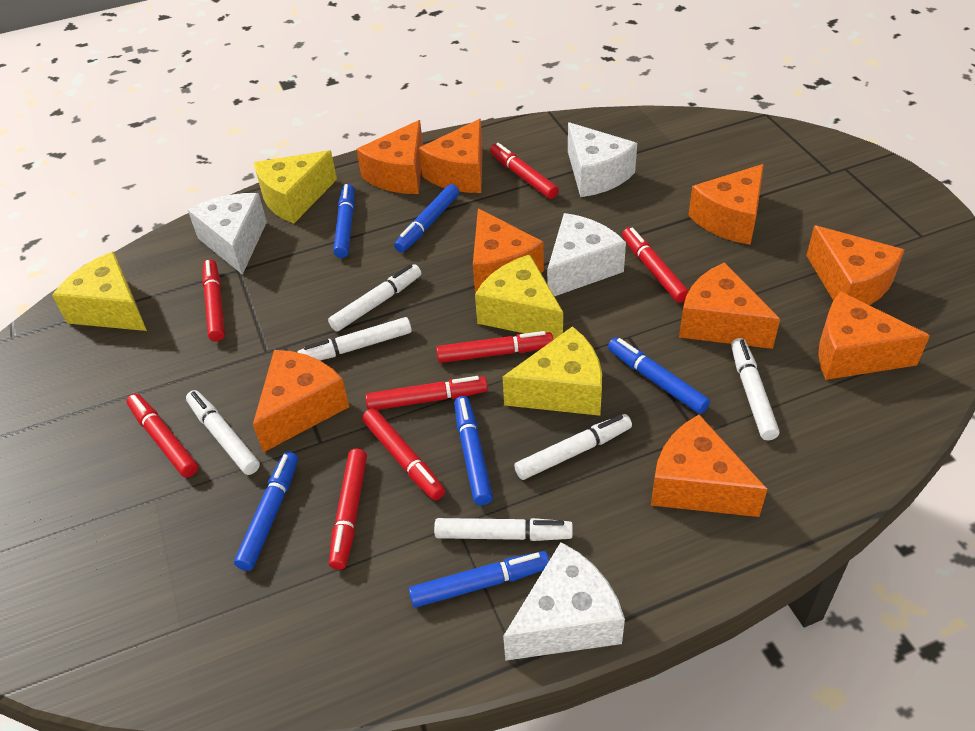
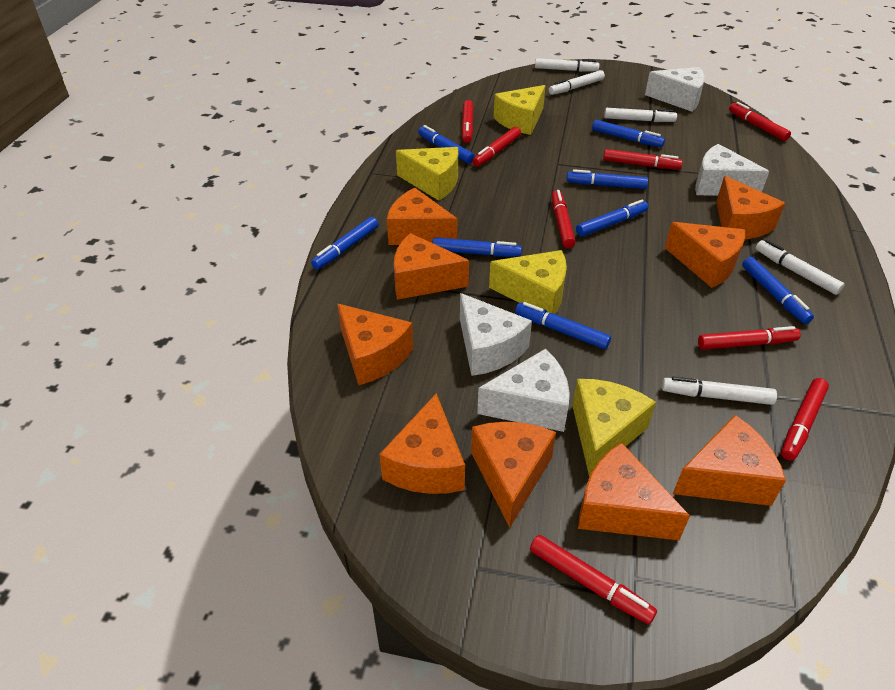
blue marker: 6 -> 8
white marker: 6 -> 5

